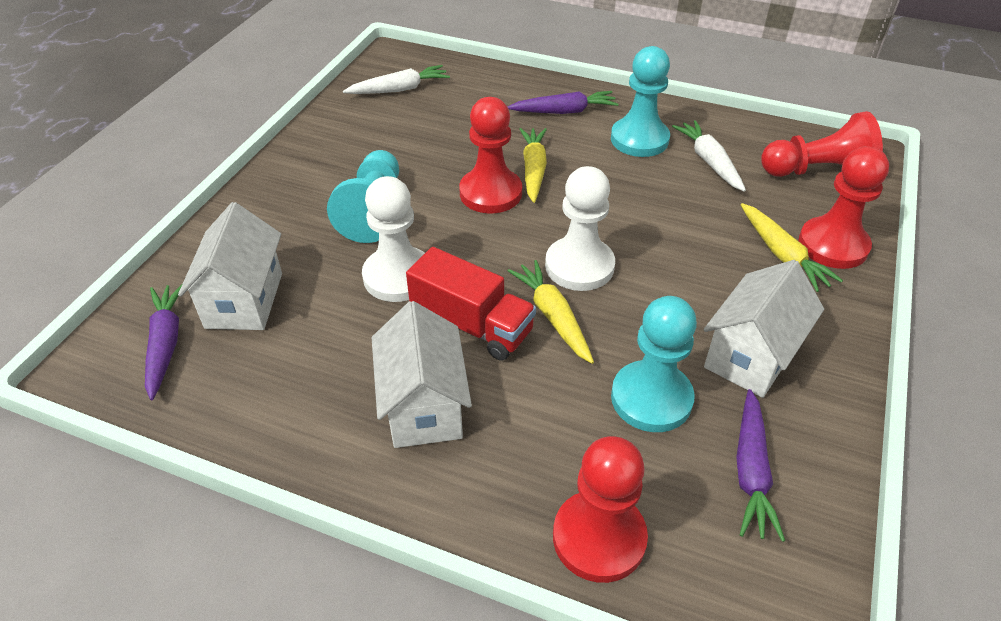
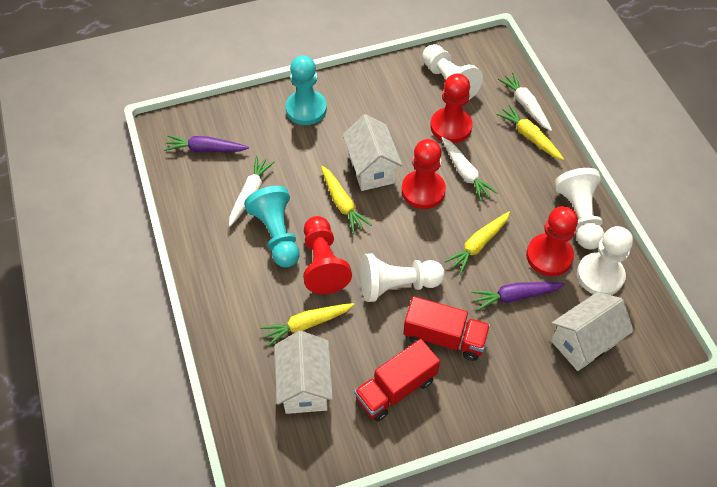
purple carrot: 3 -> 2
red truck: 1 -> 2
turquoise pawn: 3 -> 2
white carrot: 2 -> 3
white pawn: 2 -> 4
yellow carrot: 3 -> 4

